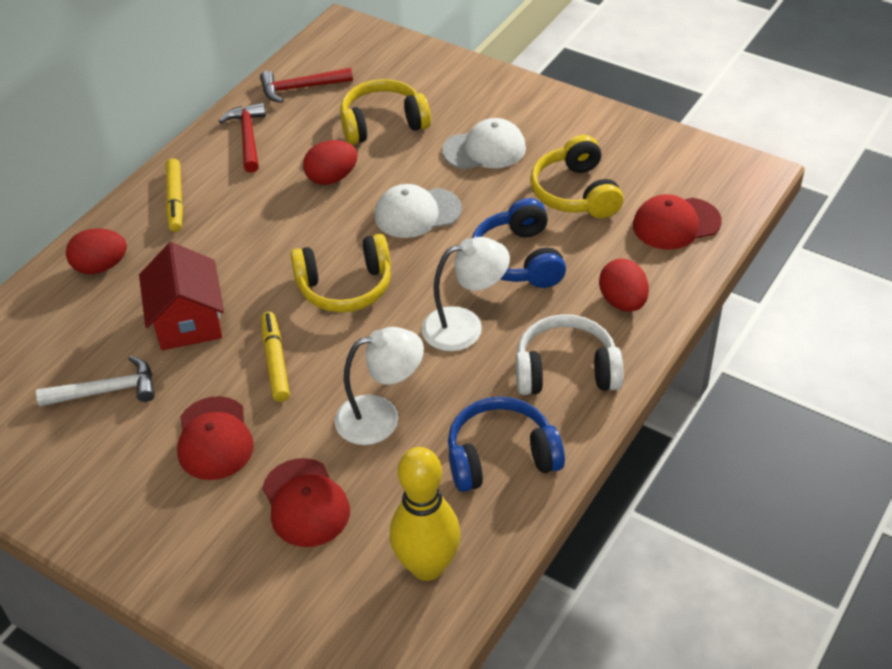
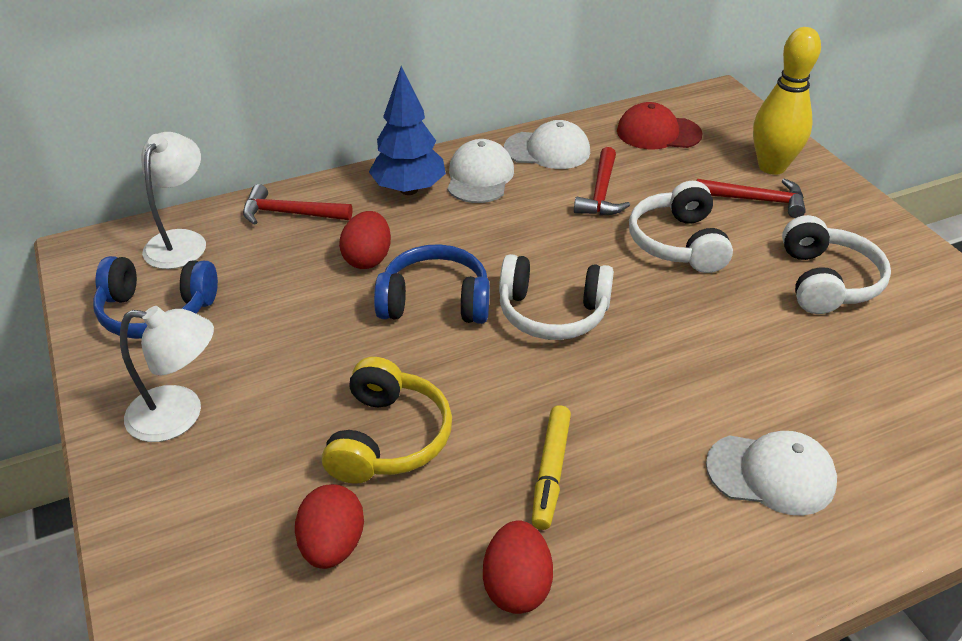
blue tree: 0 -> 1
red cap: 3 -> 1
red hammer: 2 -> 3
red house: 1 -> 0
white cap: 2 -> 3
white hammer: 1 -> 0
white headphones: 1 -> 3
yellow headphones: 3 -> 1
yellow marker: 2 -> 1

